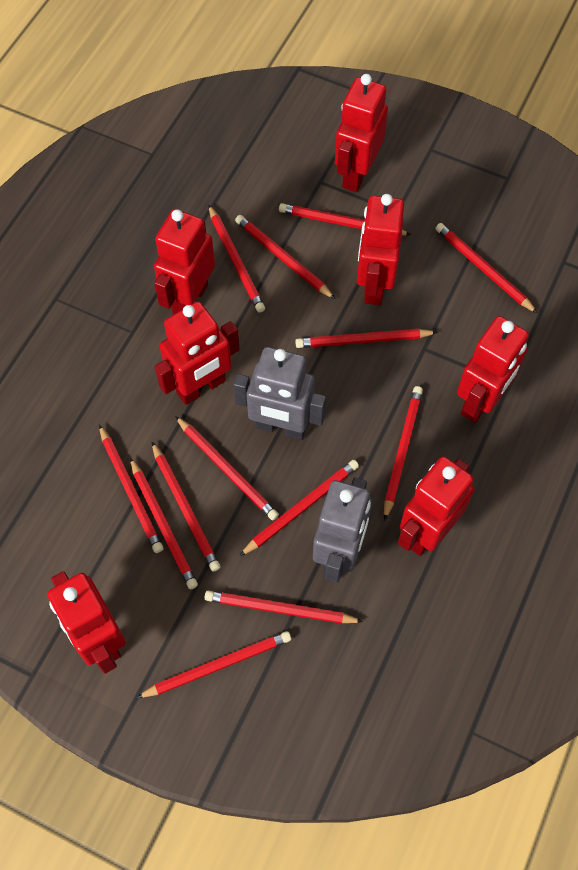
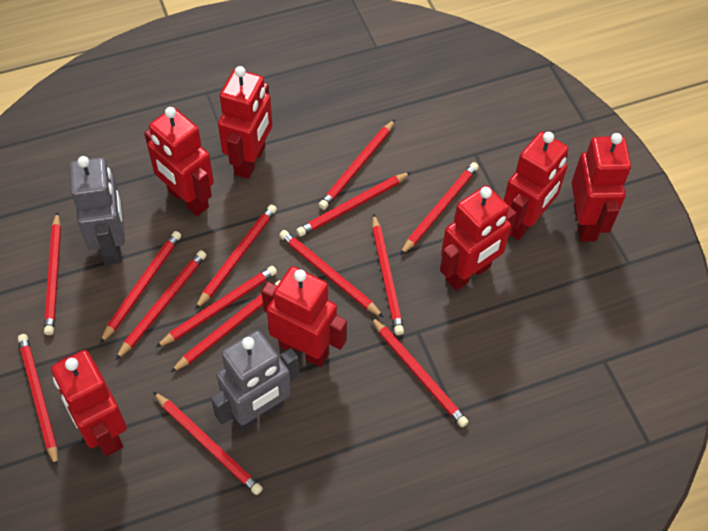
red pencil: 13 -> 14

